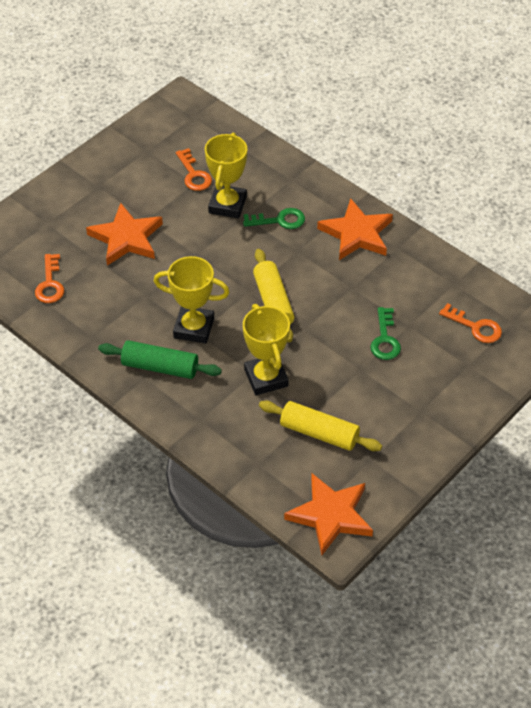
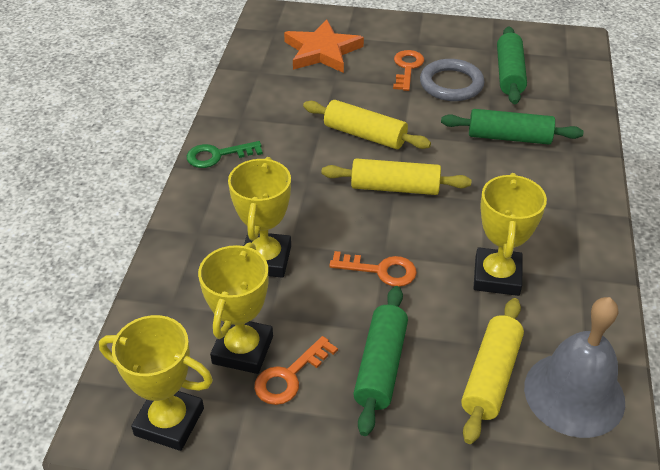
green key: 2 -> 1
green rolling pin: 1 -> 3
grey bell: 0 -> 1
grey ring: 0 -> 1
orange star: 3 -> 1
yellow rolling pin: 2 -> 3
yellow trophy: 3 -> 4

